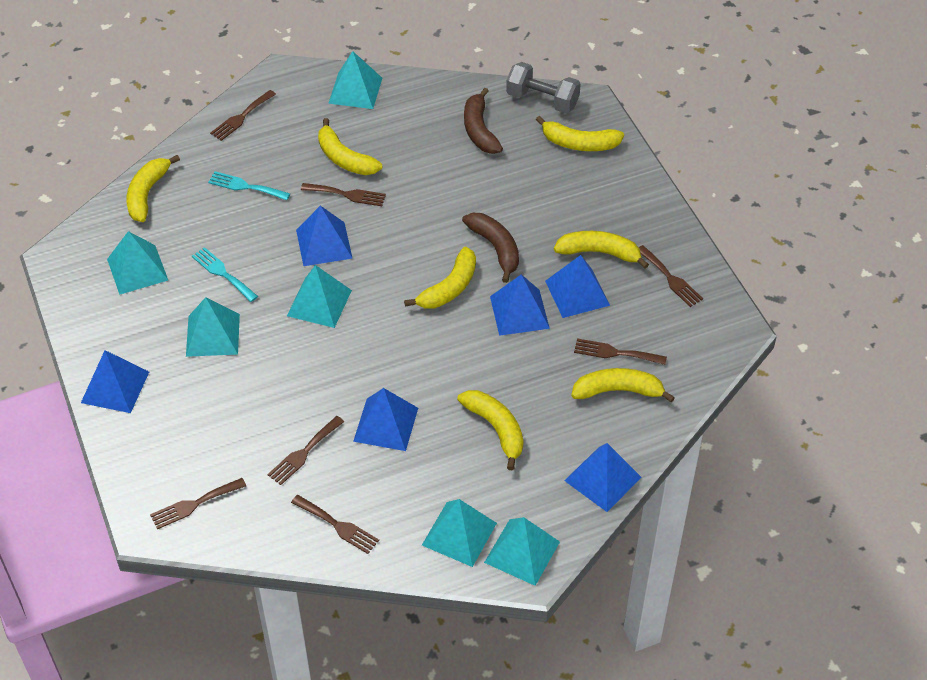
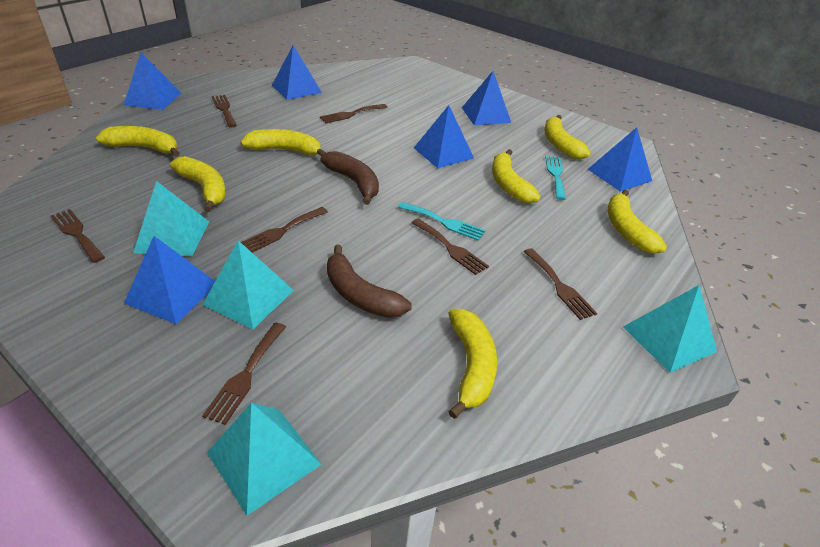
grey dumbbell: 1 -> 0
turquoise pyramid: 6 -> 4

